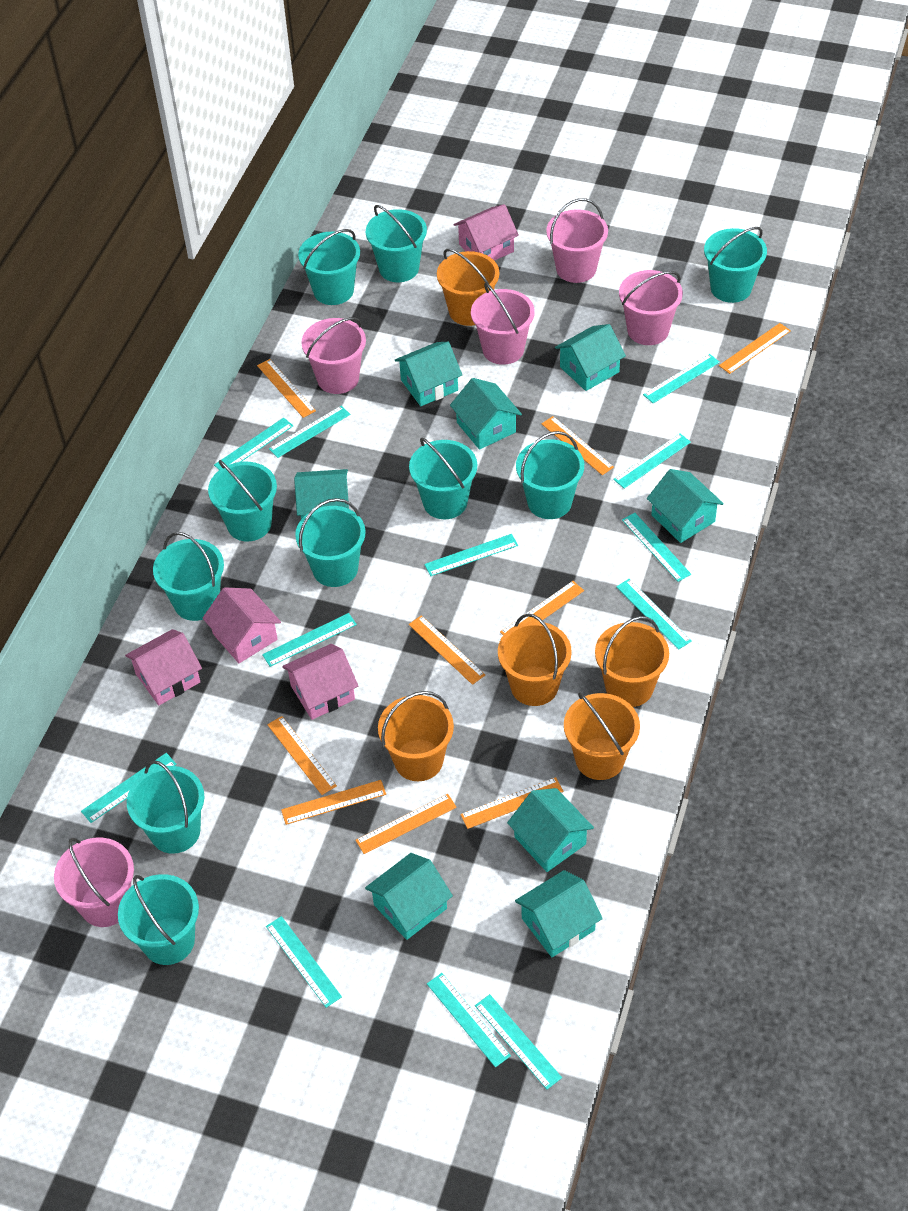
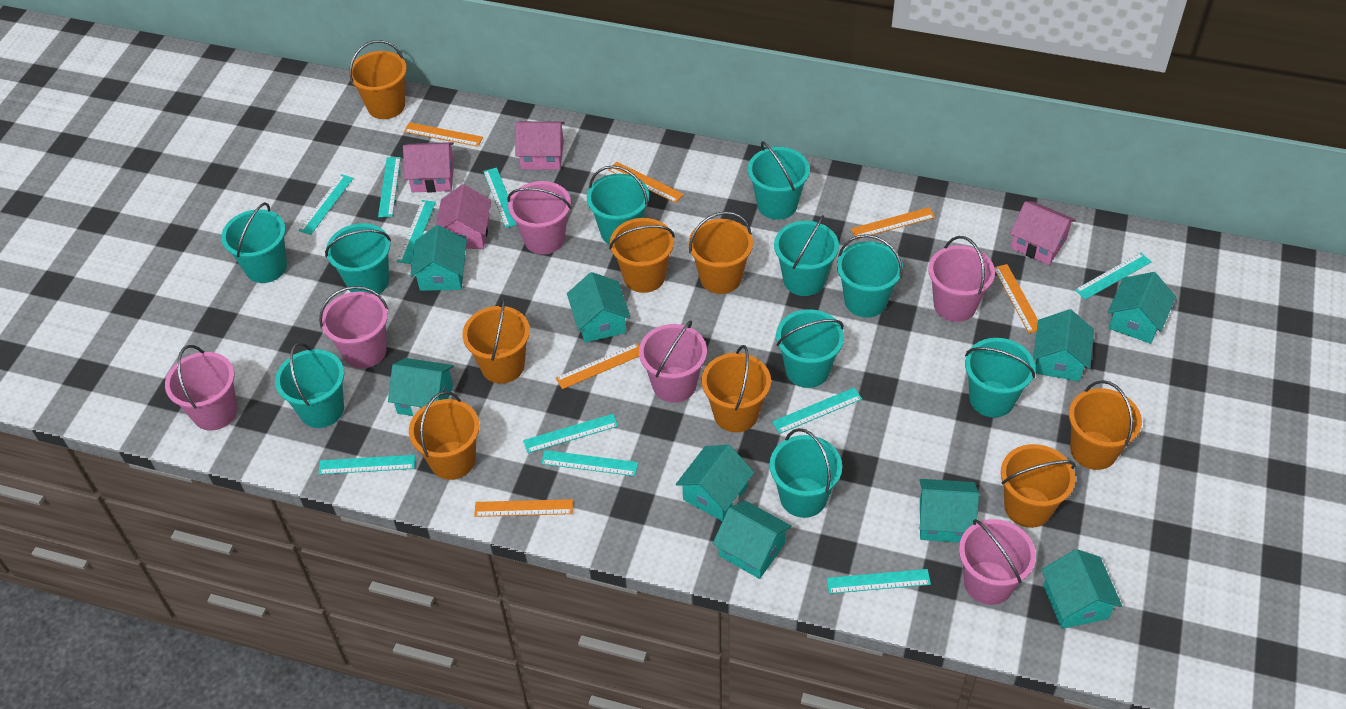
orange bucket: 5 -> 8
orange ruler: 9 -> 6
pink bucket: 5 -> 6
turquoise house: 8 -> 9
turquoise ruler: 12 -> 10

